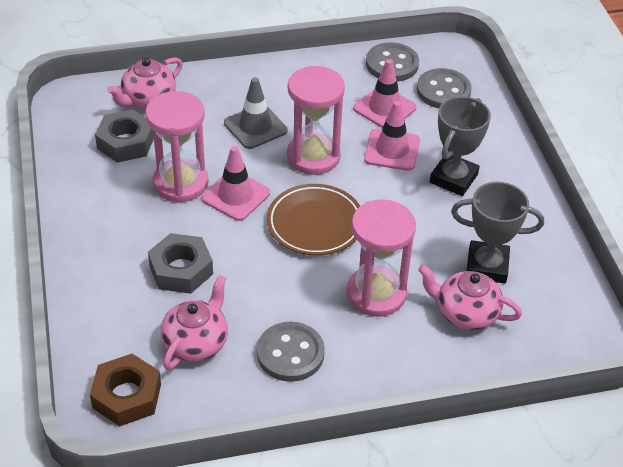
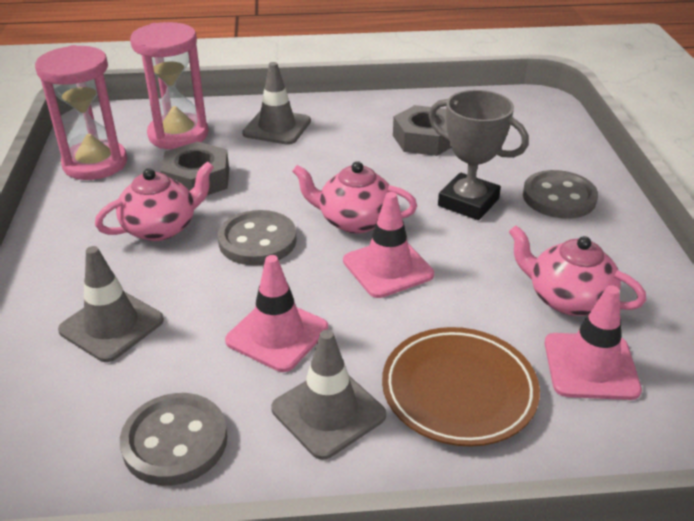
brown nut: 1 -> 0
grey traffic cone: 1 -> 3
grey trophy: 2 -> 1
pink hourglass: 3 -> 2

